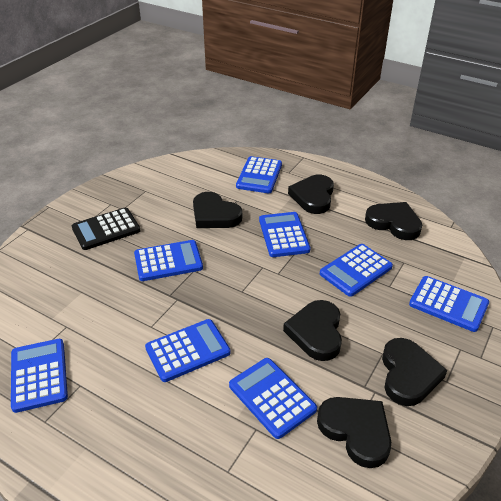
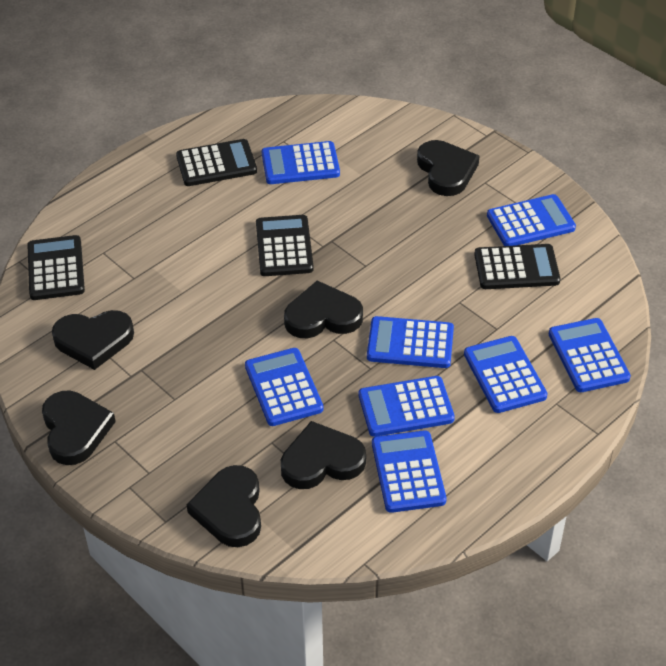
black calculator: 1 -> 4

